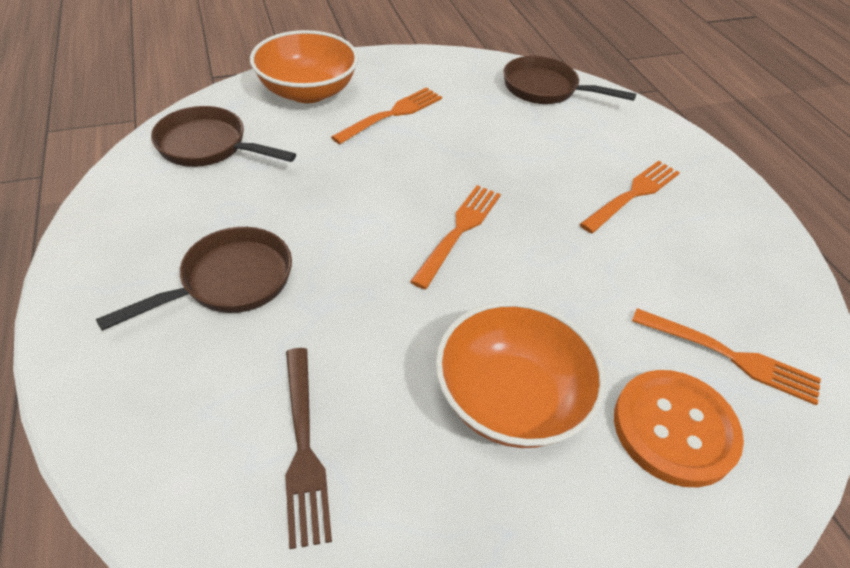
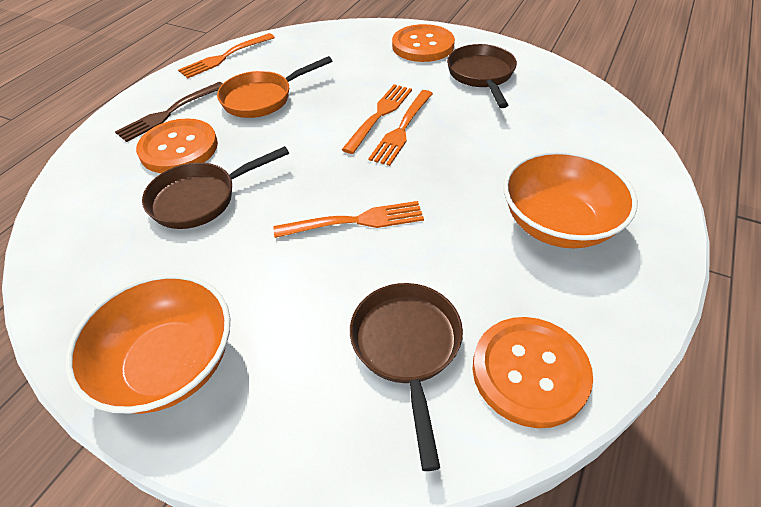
orange button: 1 -> 3
orange pan: 0 -> 1

